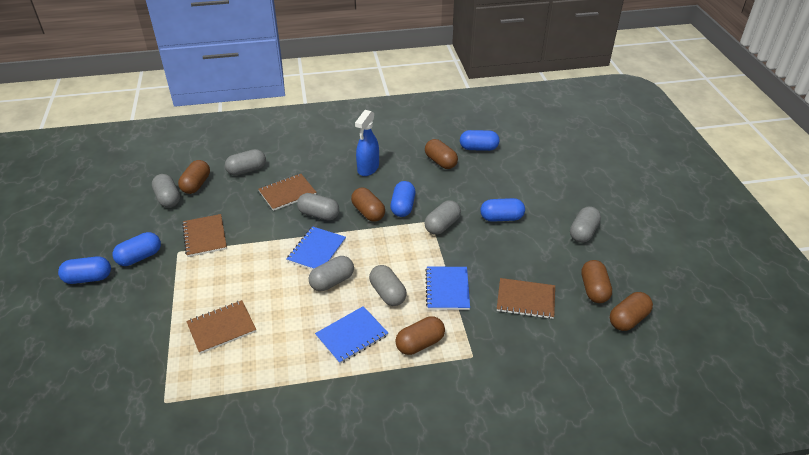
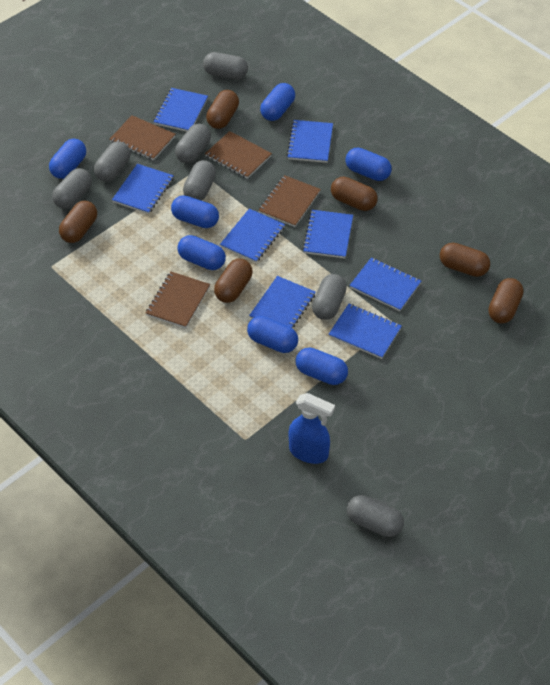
blue capsule: 5 -> 7
blue notebook: 3 -> 8

